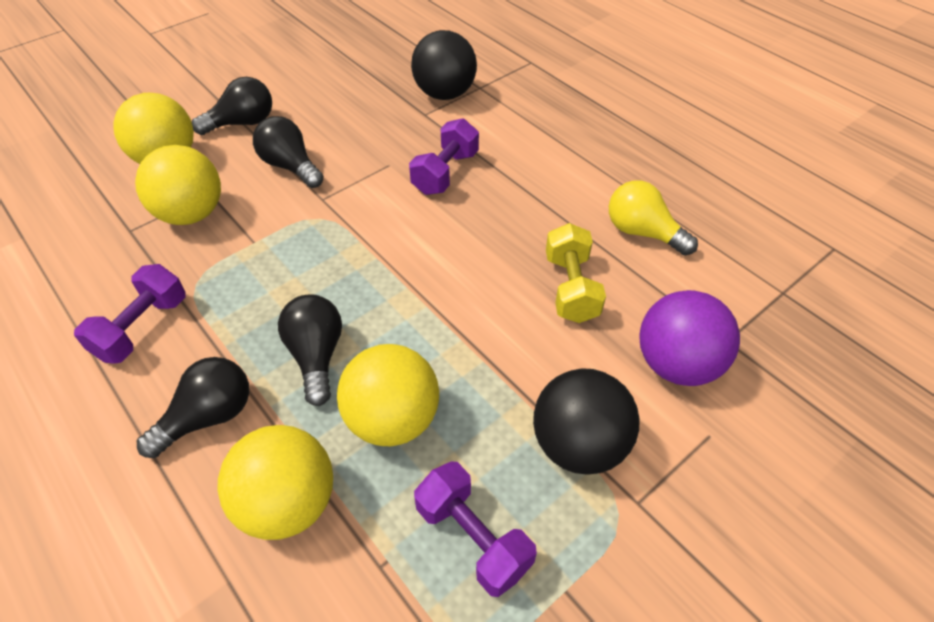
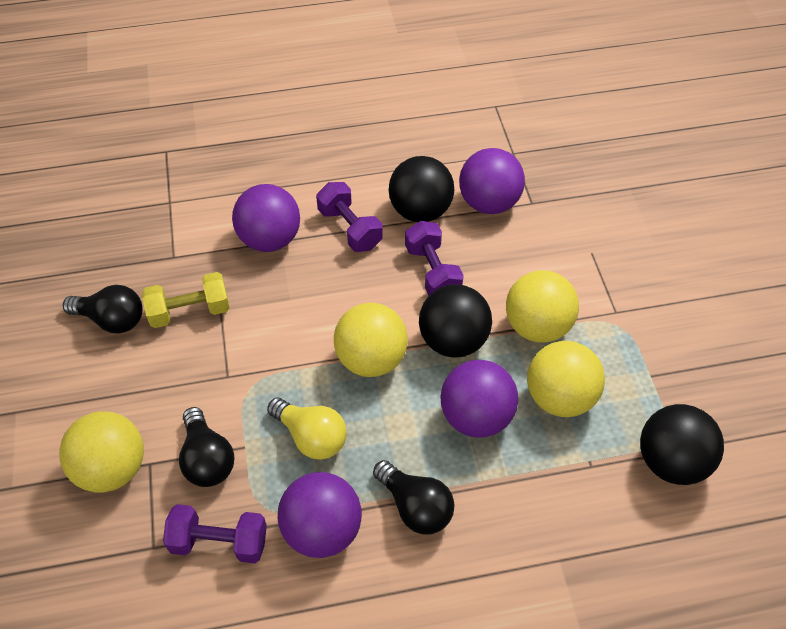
black ball: 2 -> 3
black light bulb: 4 -> 3
purple ball: 1 -> 4

